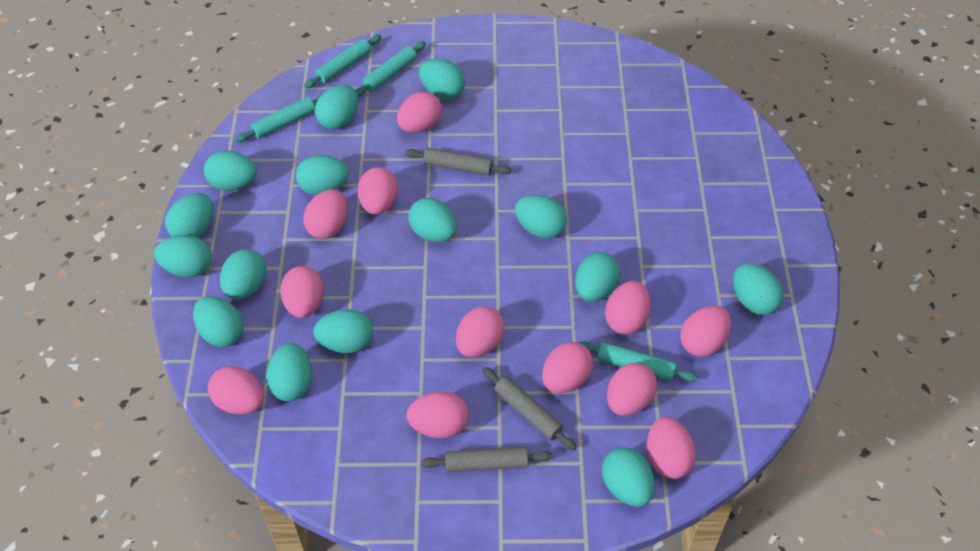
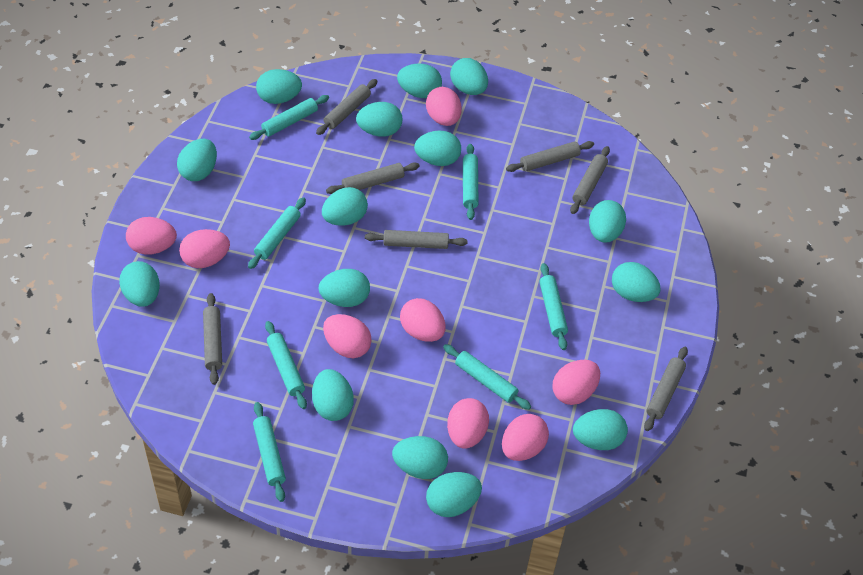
grey rolling pin: 3 -> 7
pink egg: 12 -> 8
turquoise rolling pin: 4 -> 7

